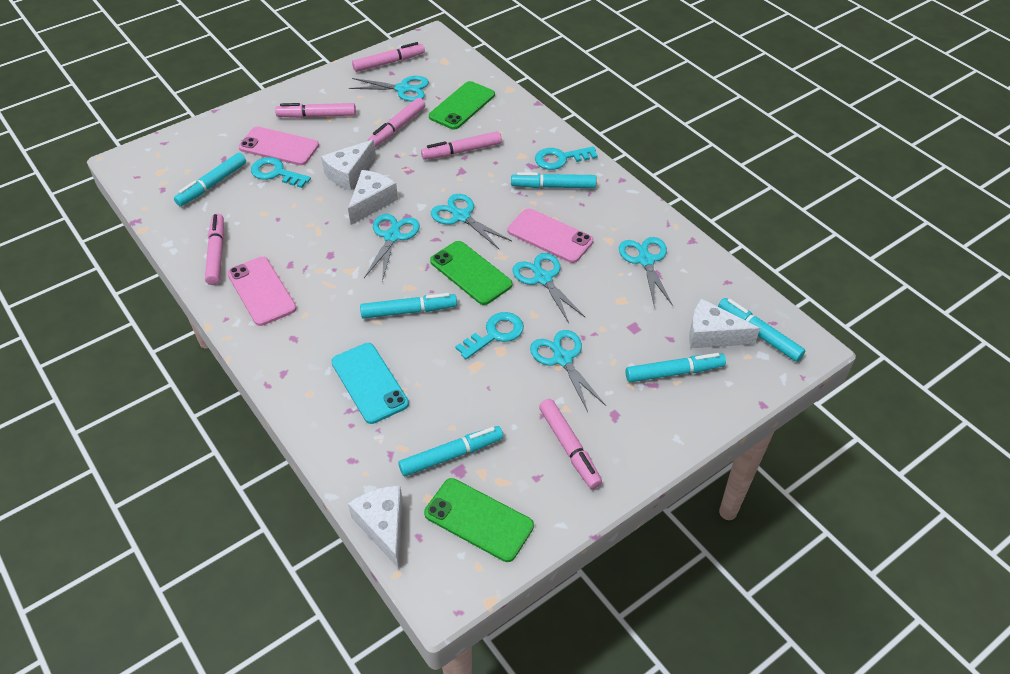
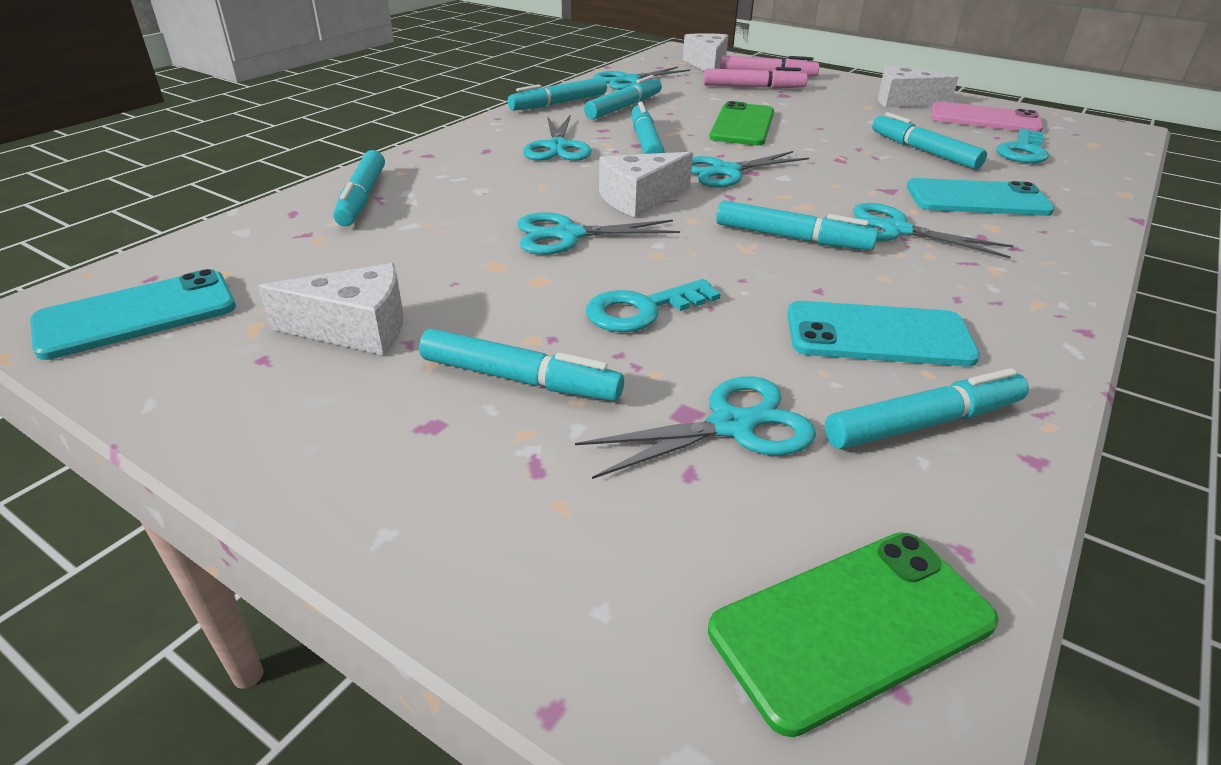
green phone: 3 -> 2
pink marker: 6 -> 2
pink phone: 3 -> 1
turquoise key: 3 -> 2
turquoise marker: 6 -> 8
turquoise phone: 1 -> 3

